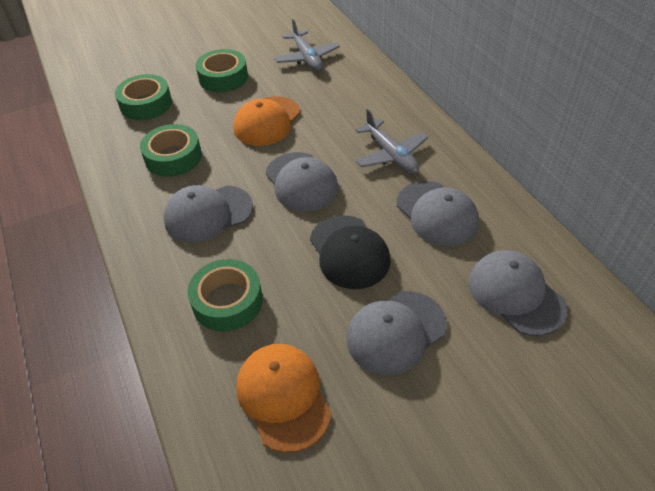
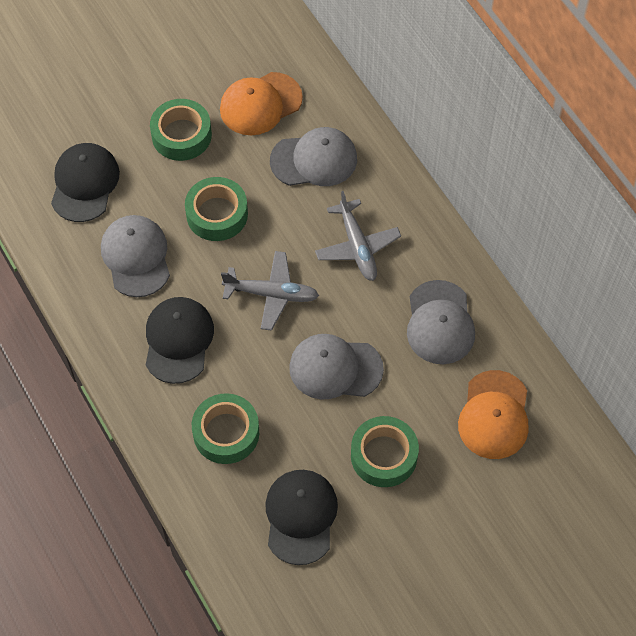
black cap: 1 -> 3
grey cap: 5 -> 4

